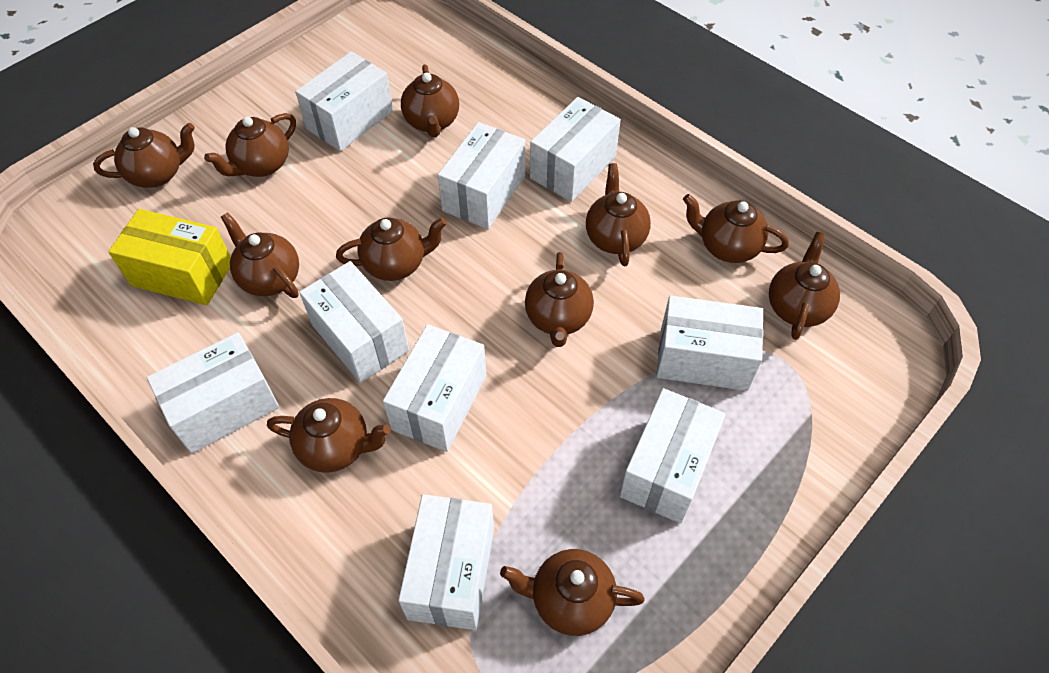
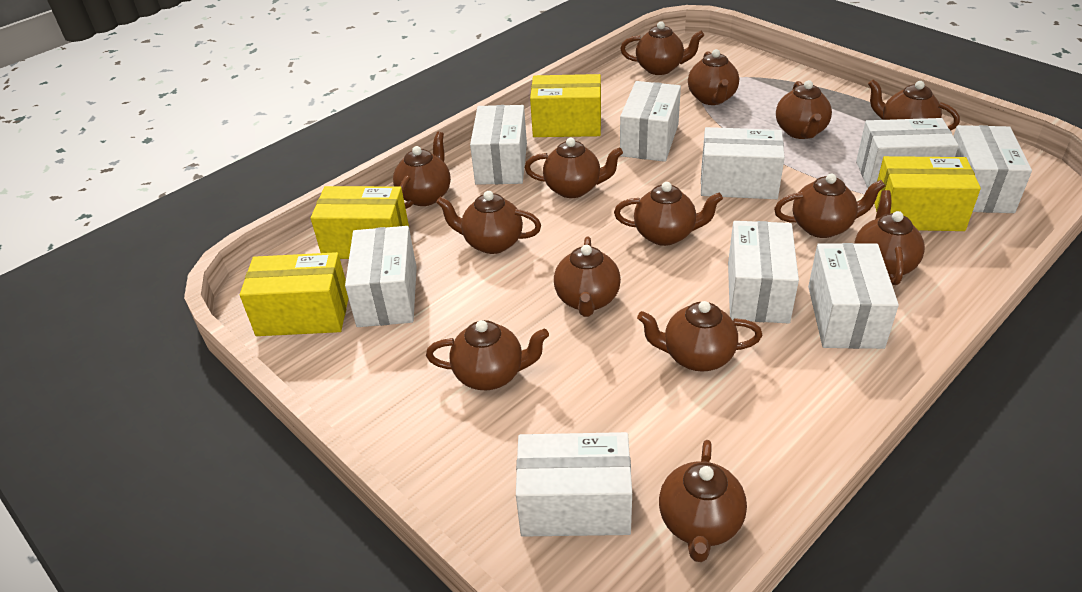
brown teapot: 11 -> 14
yellow box: 1 -> 4

